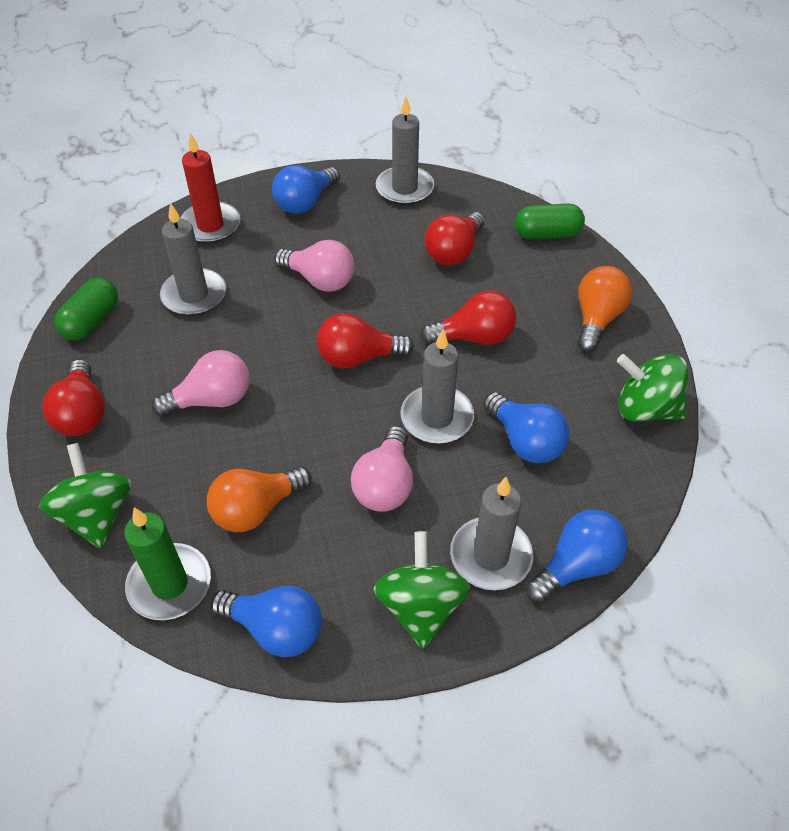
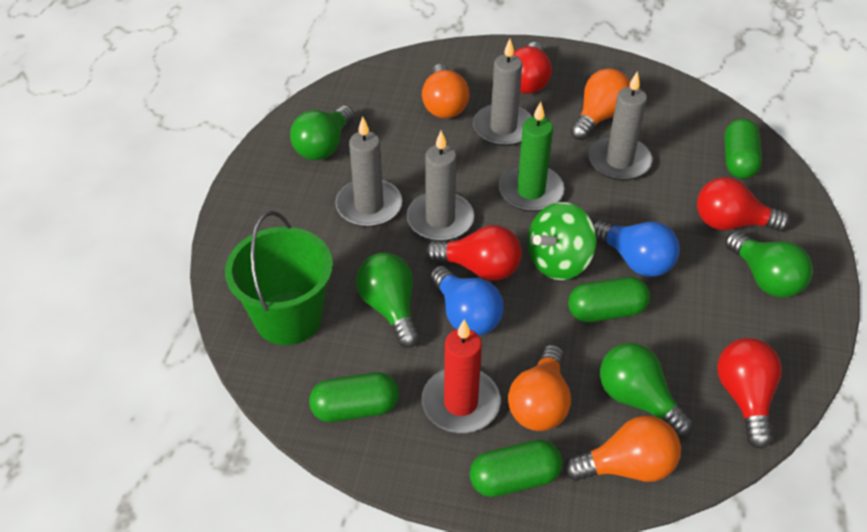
blue light bulb: 4 -> 2
green bucket: 0 -> 1
green capsule: 2 -> 4
green light bulb: 0 -> 4
green spinning top: 3 -> 1
orange light bulb: 2 -> 4
pink light bulb: 3 -> 0

